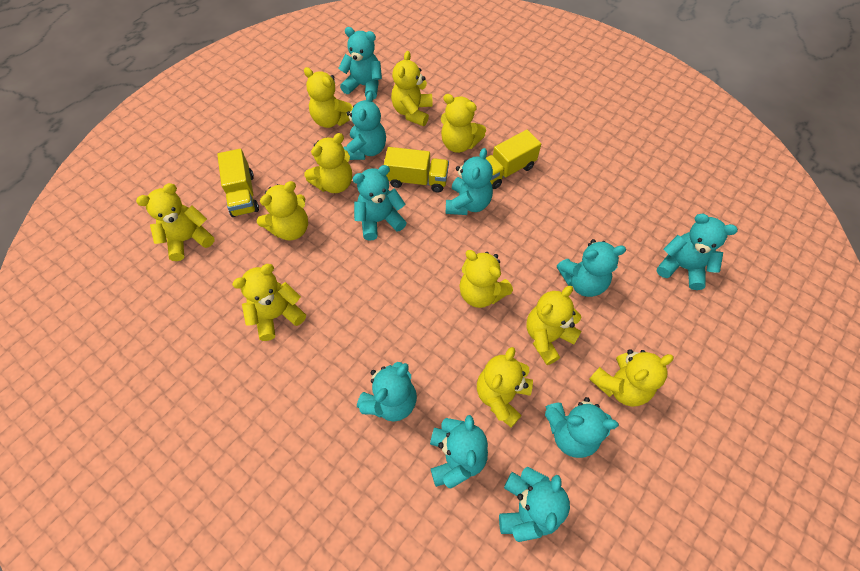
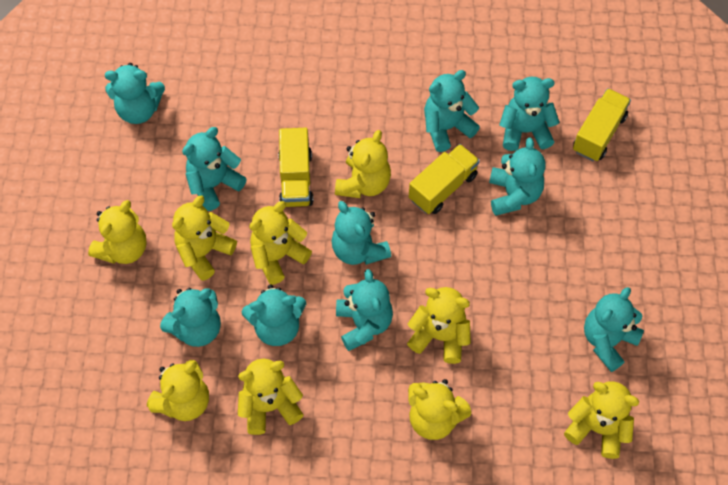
yellow teddy bear: 11 -> 9

